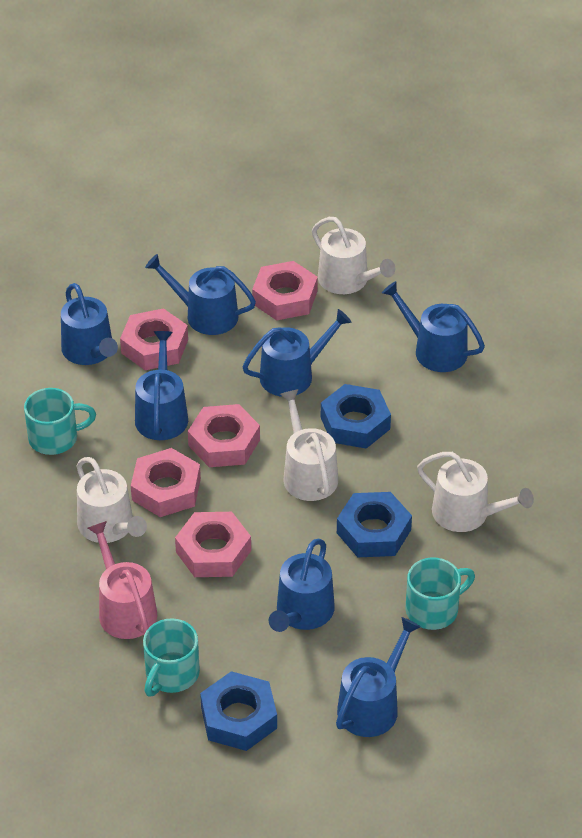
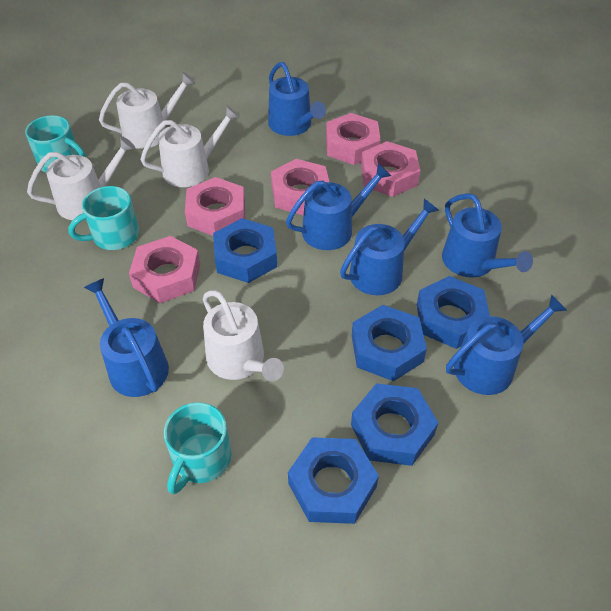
blue nut: 3 -> 5
blue watering can: 7 -> 6
pink watering can: 1 -> 0

